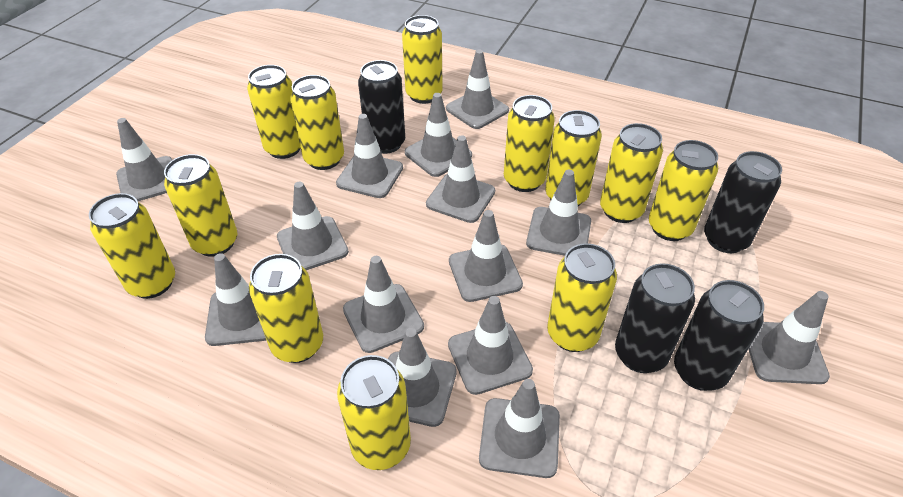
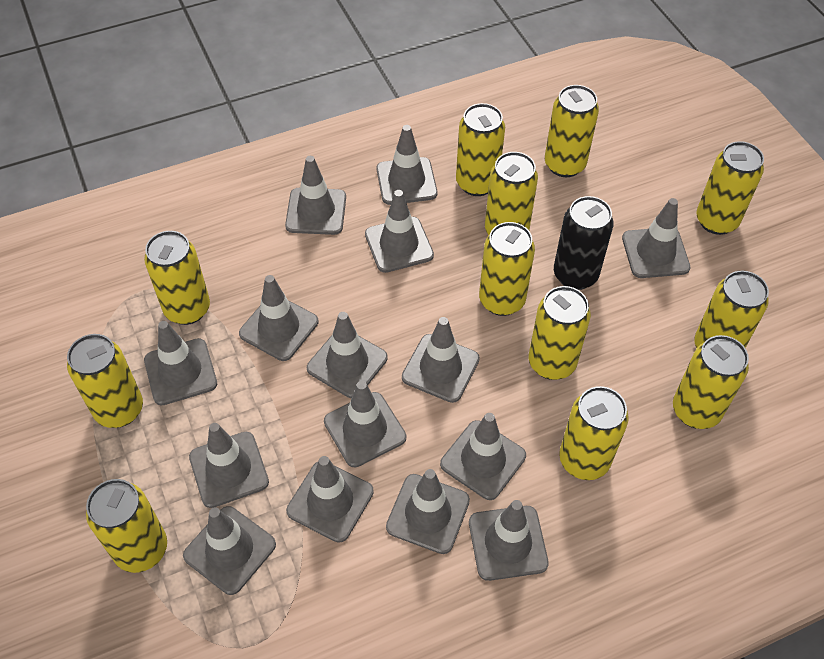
black can: 4 -> 1
grey traffic cone: 14 -> 15

